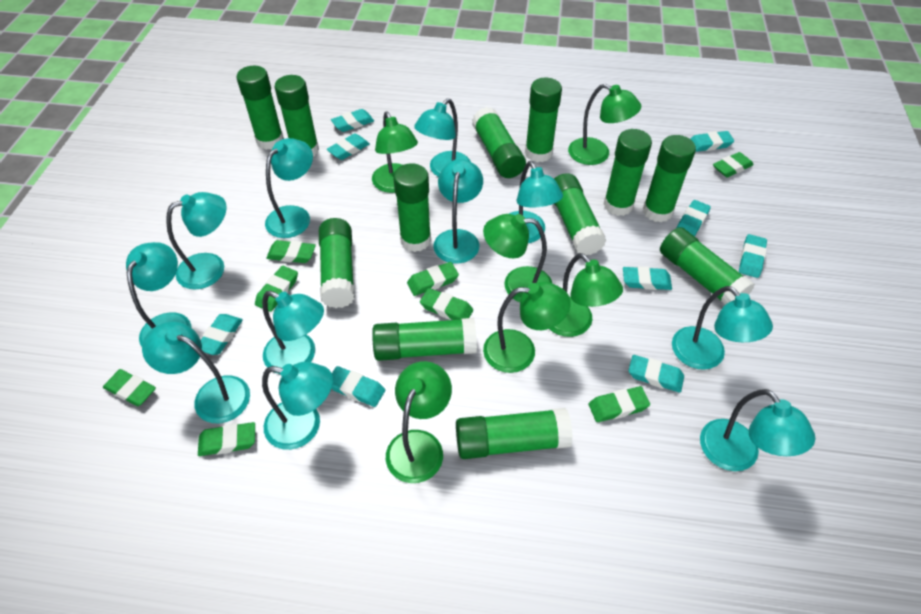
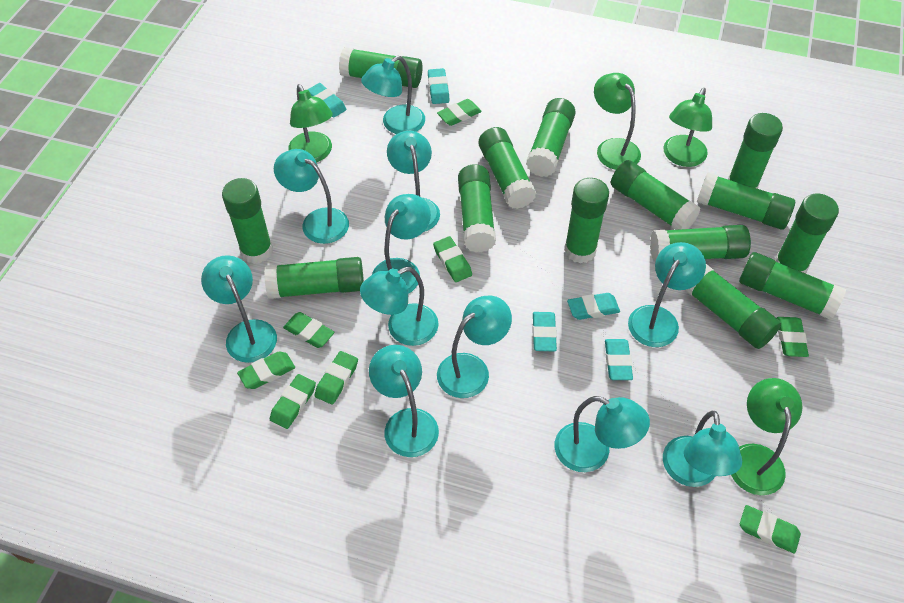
green glue stick: 12 -> 14
green lamp: 6 -> 4
turquoise eraser: 9 -> 5

